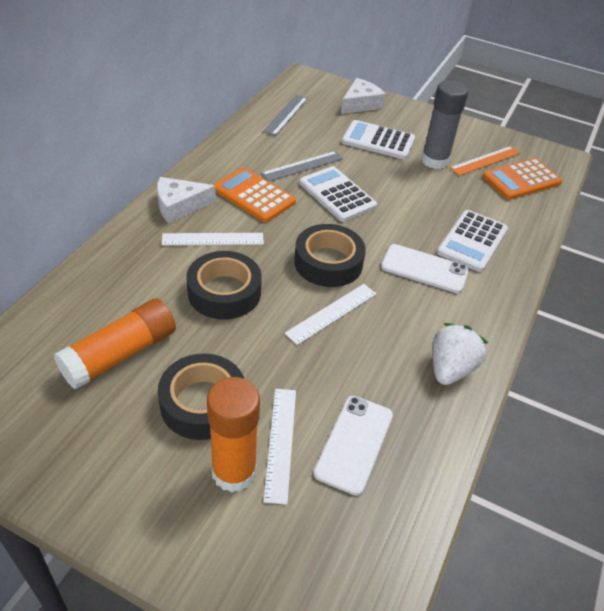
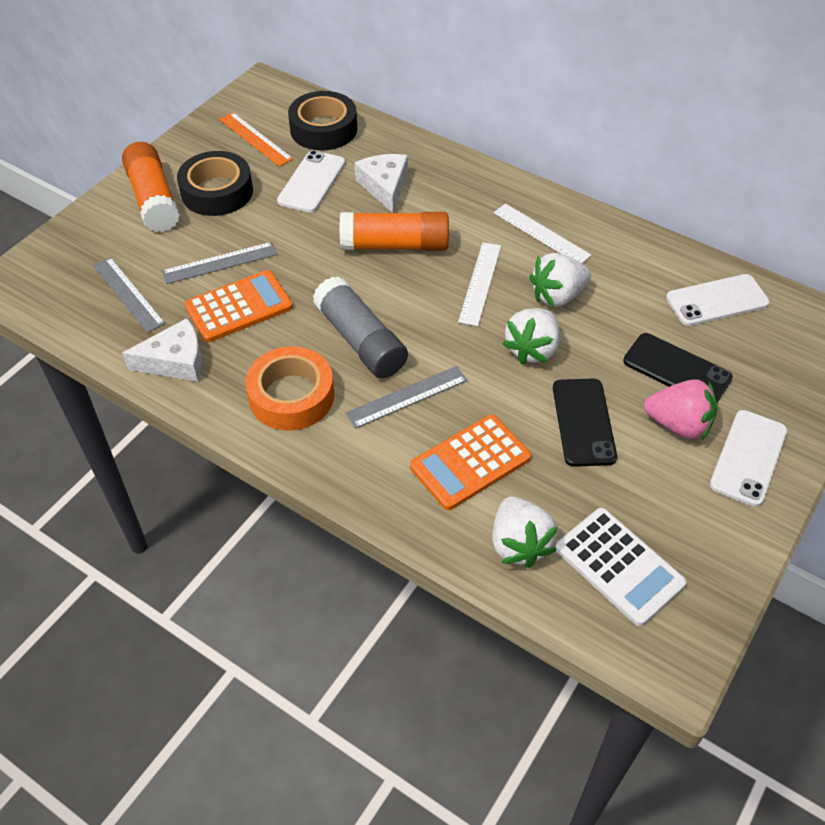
black phone: 0 -> 2
black tape: 3 -> 2
grey ruler: 2 -> 3
orange tape: 0 -> 1
pink strawberry: 0 -> 1
white calculator: 3 -> 1
white phone: 2 -> 3
white ruler: 3 -> 2
white strawberry: 1 -> 3

